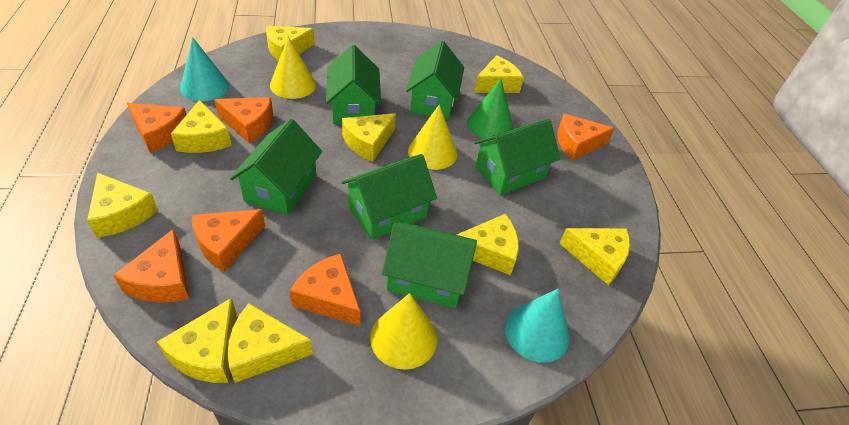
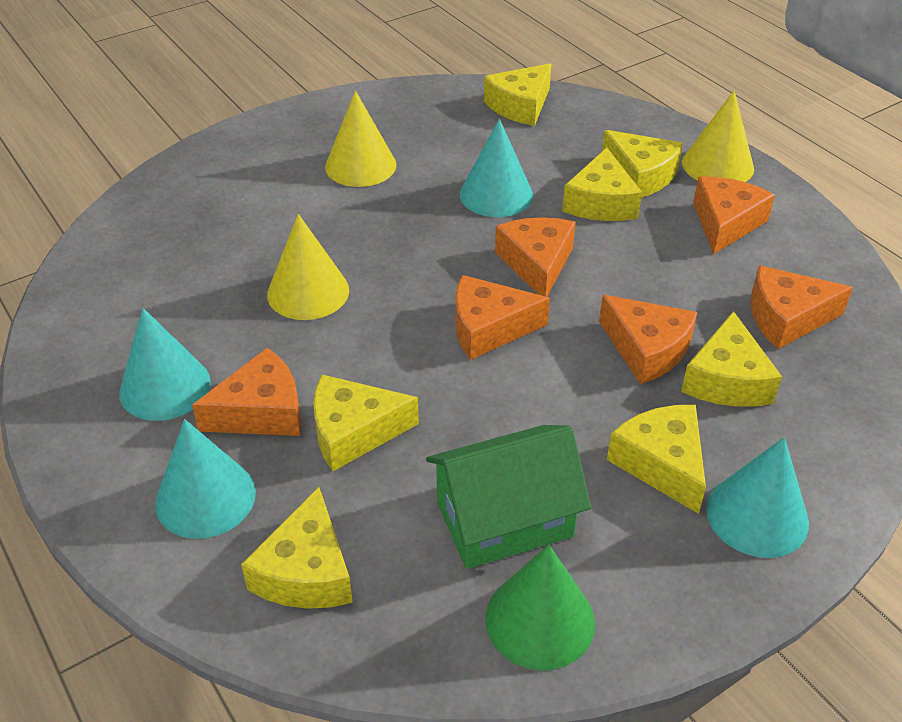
green house: 6 -> 1
turquoise cone: 2 -> 4
yellow cheese: 9 -> 7

